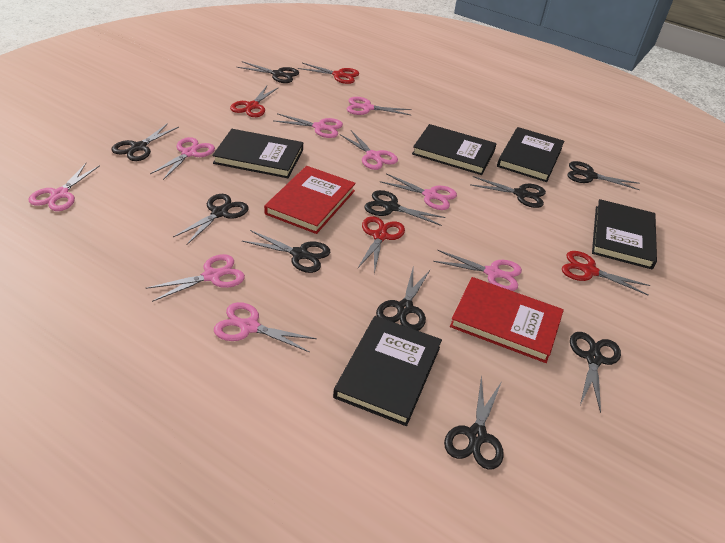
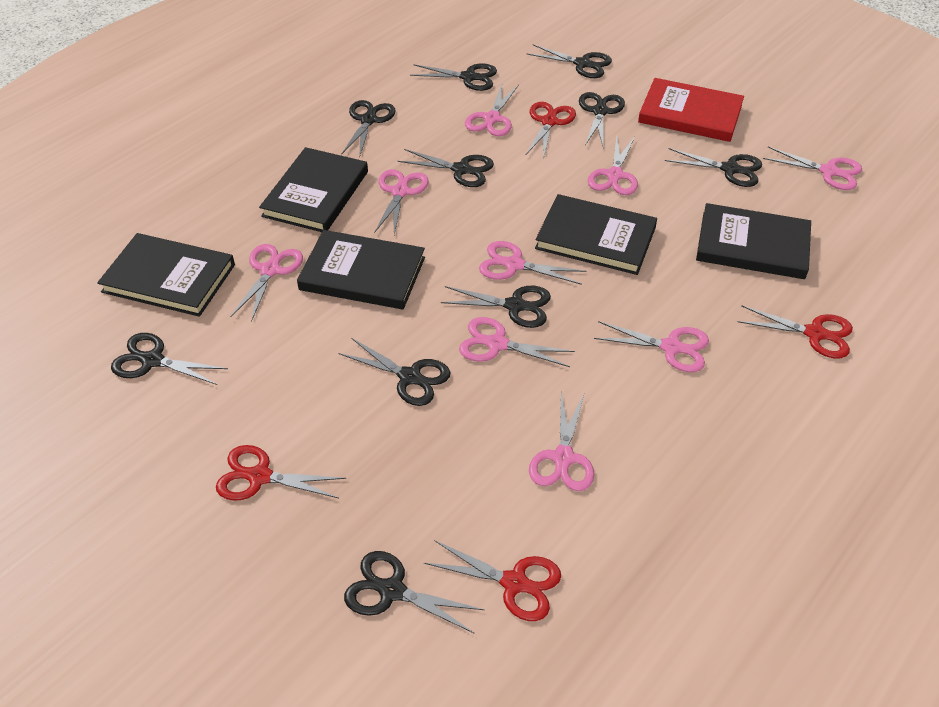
red book: 2 -> 1

